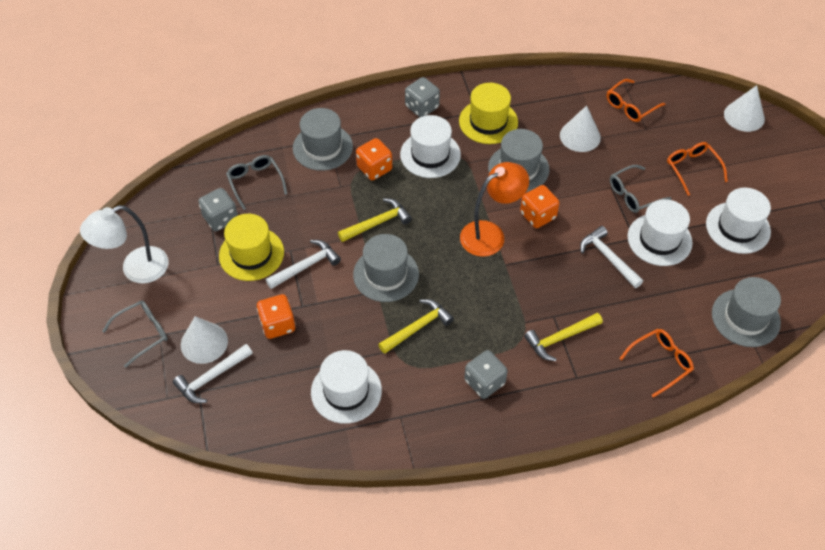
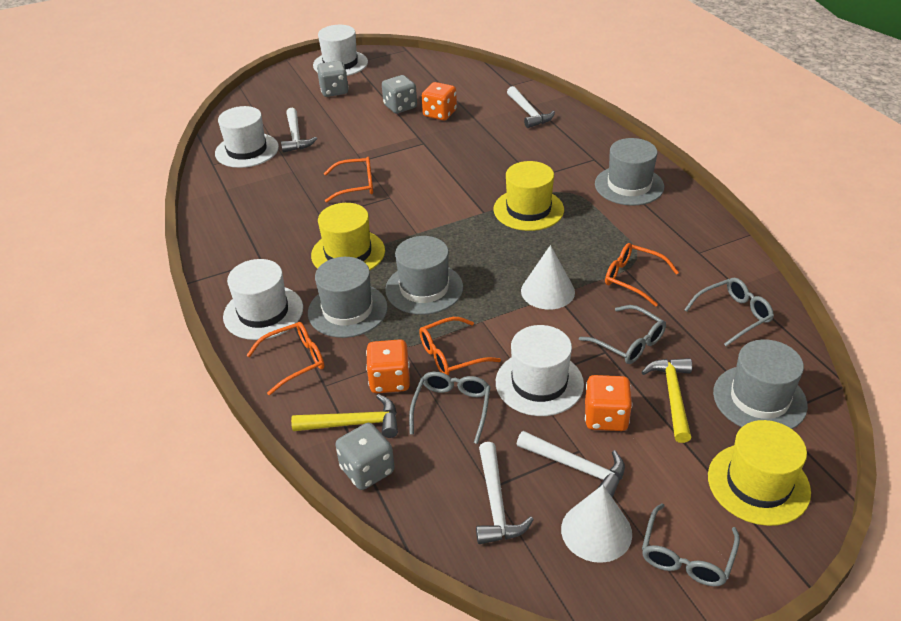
grey glasses: 3 -> 4
orange glasses: 3 -> 4
orange lamp: 1 -> 0
white cone: 3 -> 2
white hammer: 3 -> 4
white lamp: 1 -> 0
yellow hammer: 3 -> 2
yellow hat: 2 -> 3

